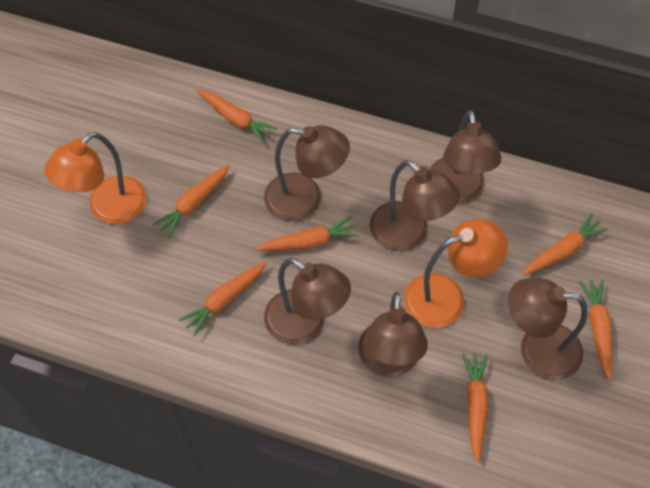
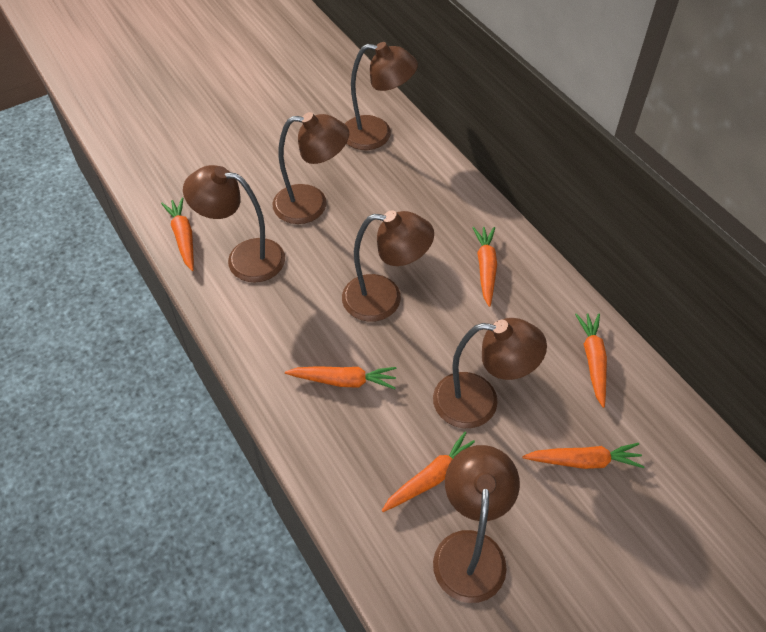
orange carrot: 7 -> 6
orange lamp: 2 -> 0

